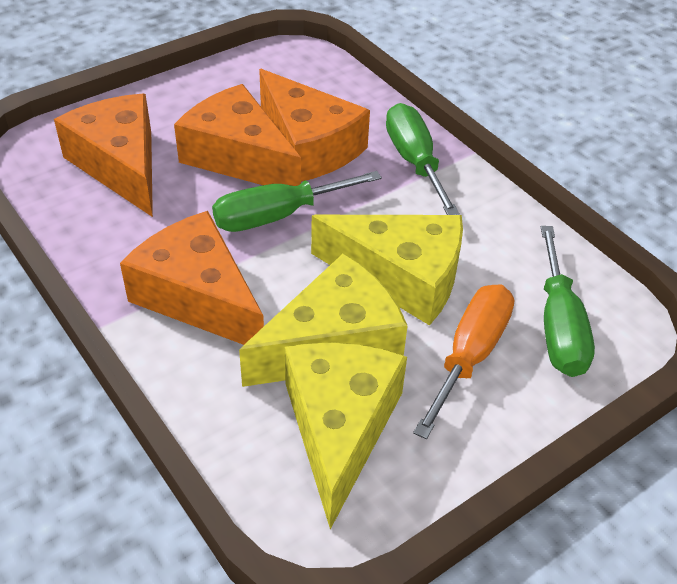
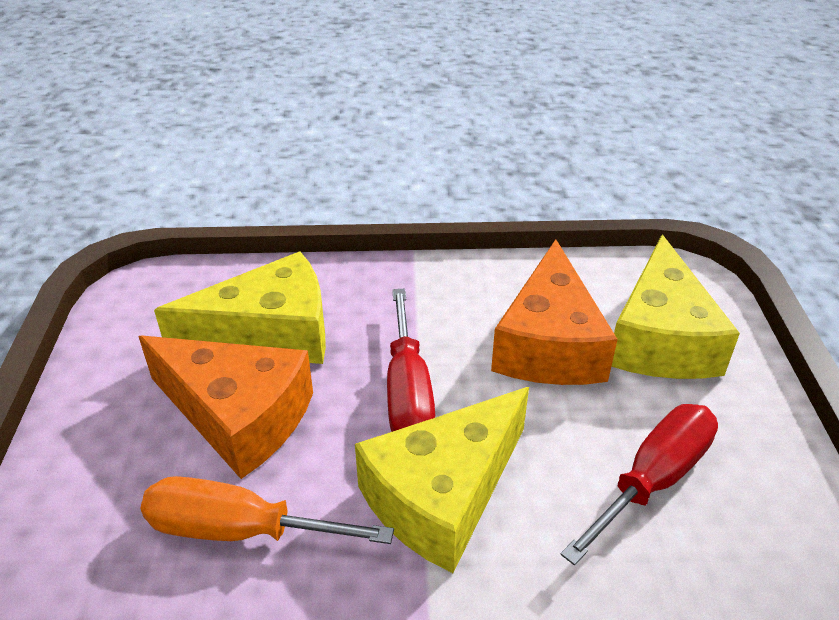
green screwdriver: 3 -> 0
orange cheese: 4 -> 2
red screwdriver: 0 -> 2

